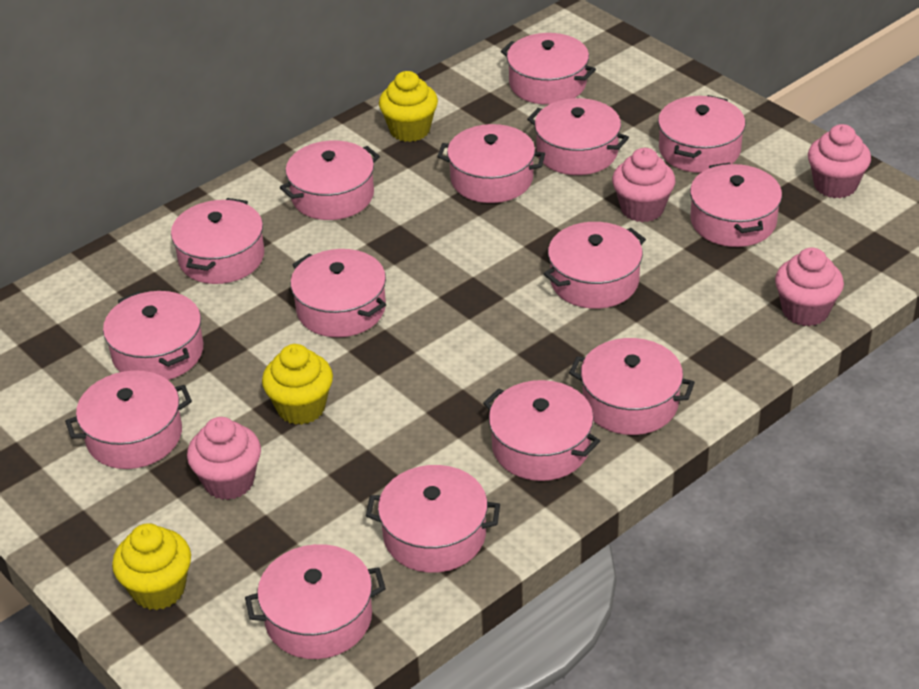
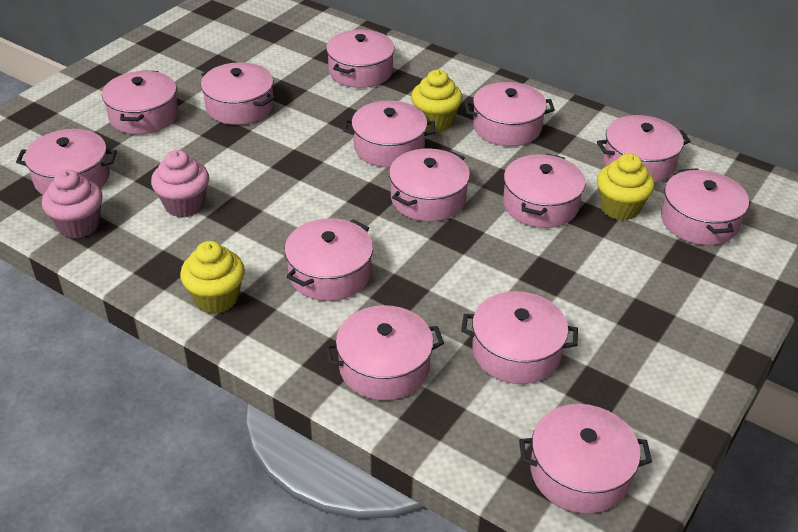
pink cupcake: 4 -> 2
pink pot: 15 -> 14

